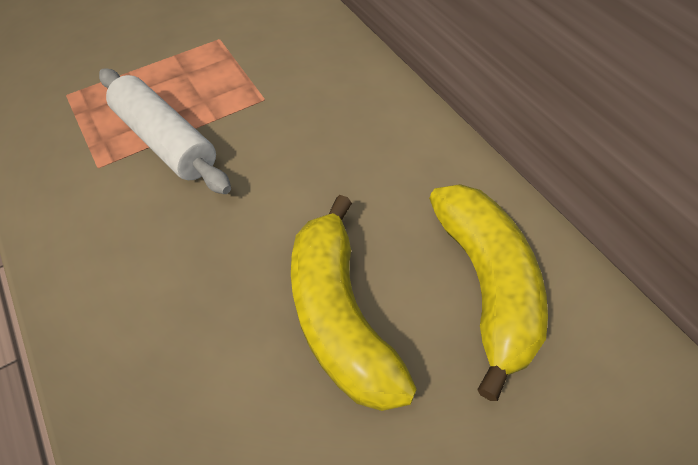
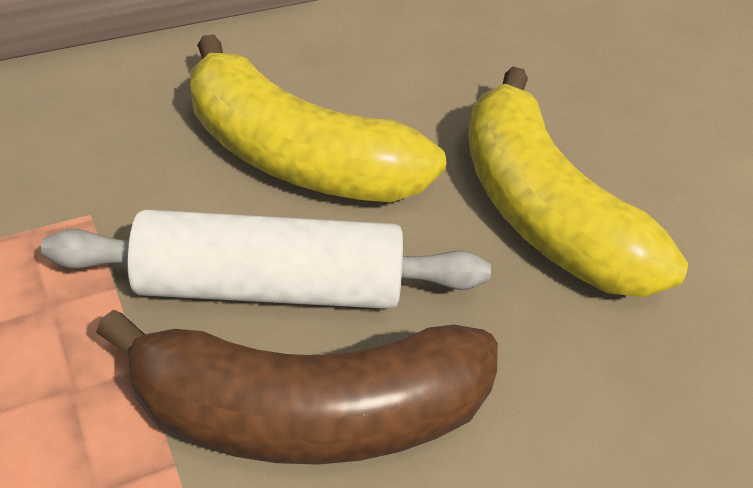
brown banana: 0 -> 1

